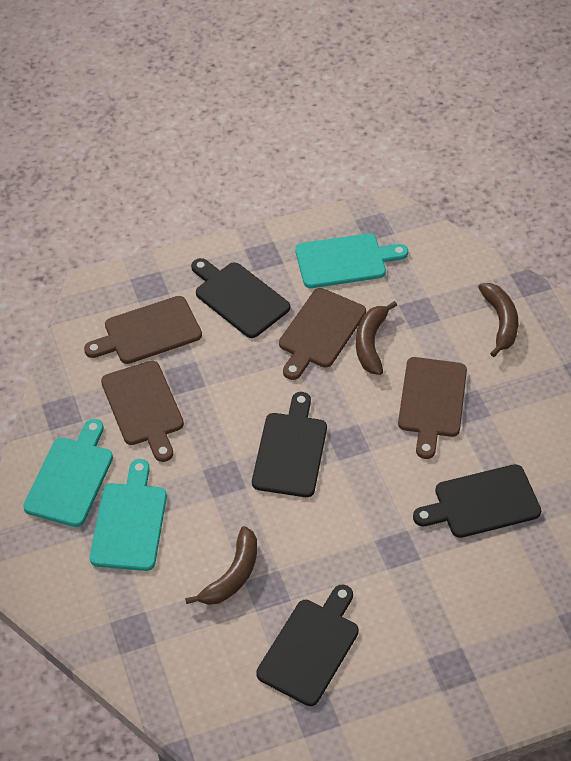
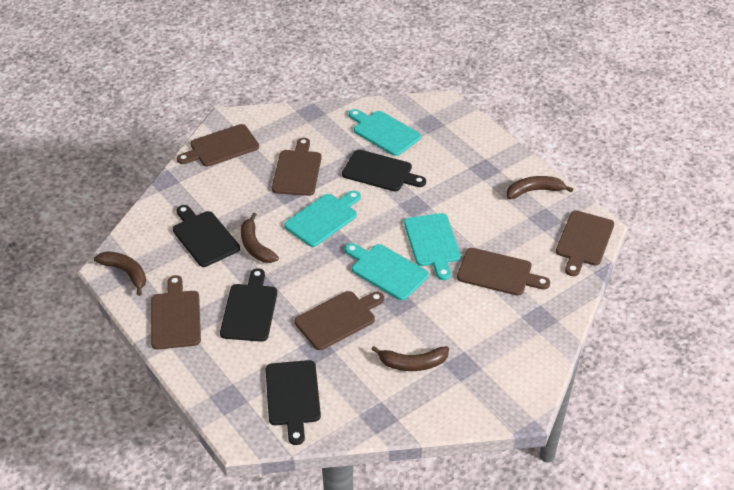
brown banana: 3 -> 4
brown cutting board: 4 -> 6
turquoise cutting board: 3 -> 4

